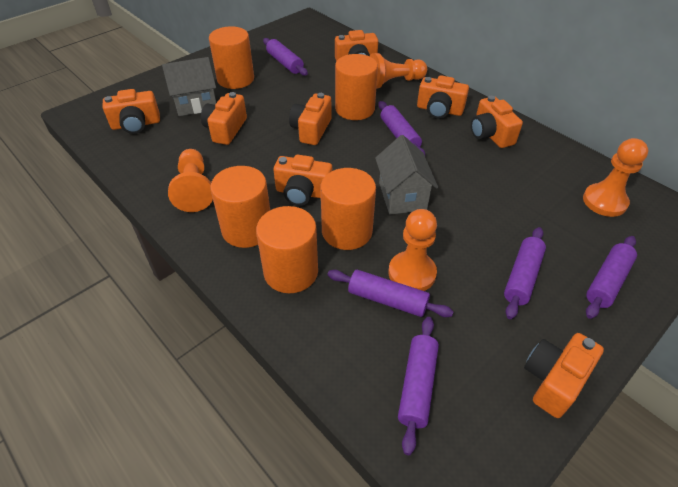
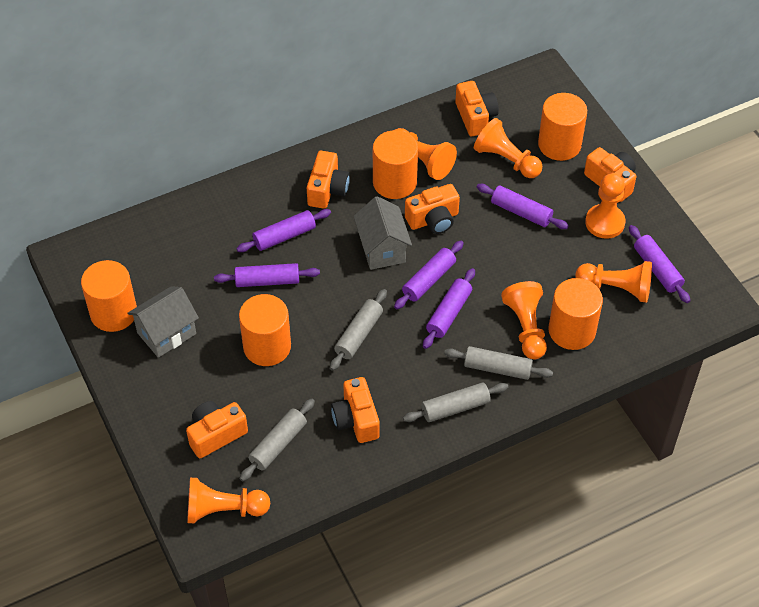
grey rolling pin: 0 -> 4
orange camera: 8 -> 6
orange pawn: 4 -> 6

